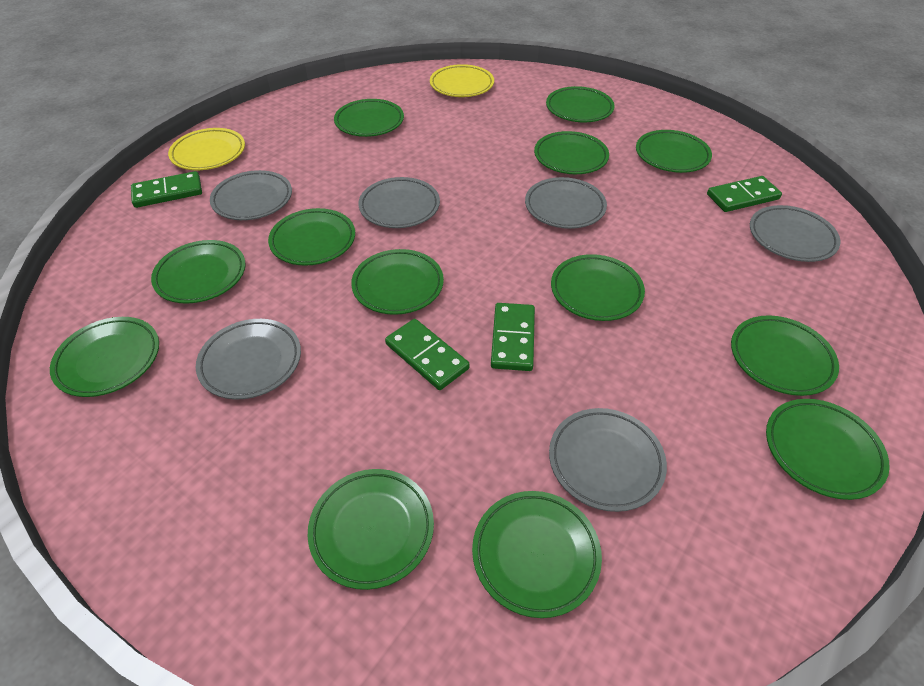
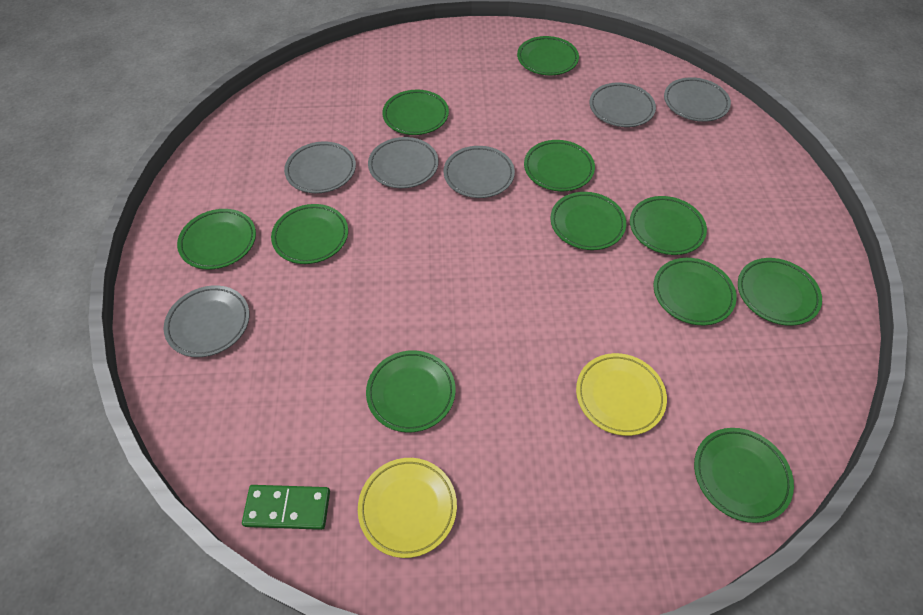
green domino: 4 -> 1
green plate: 13 -> 11

